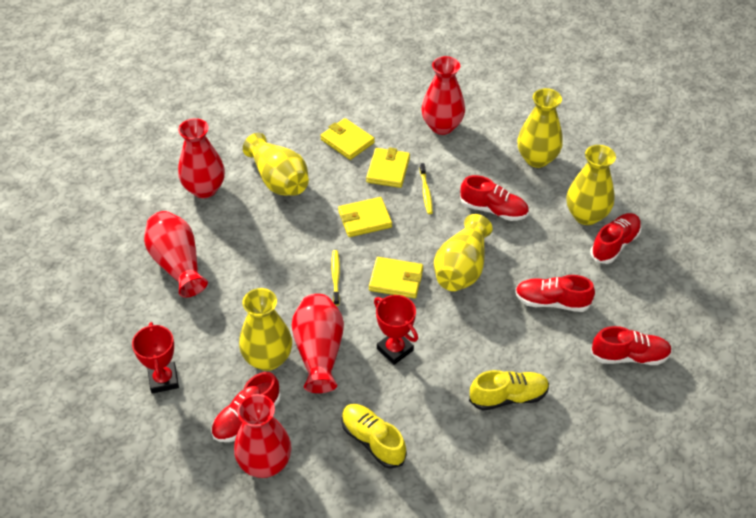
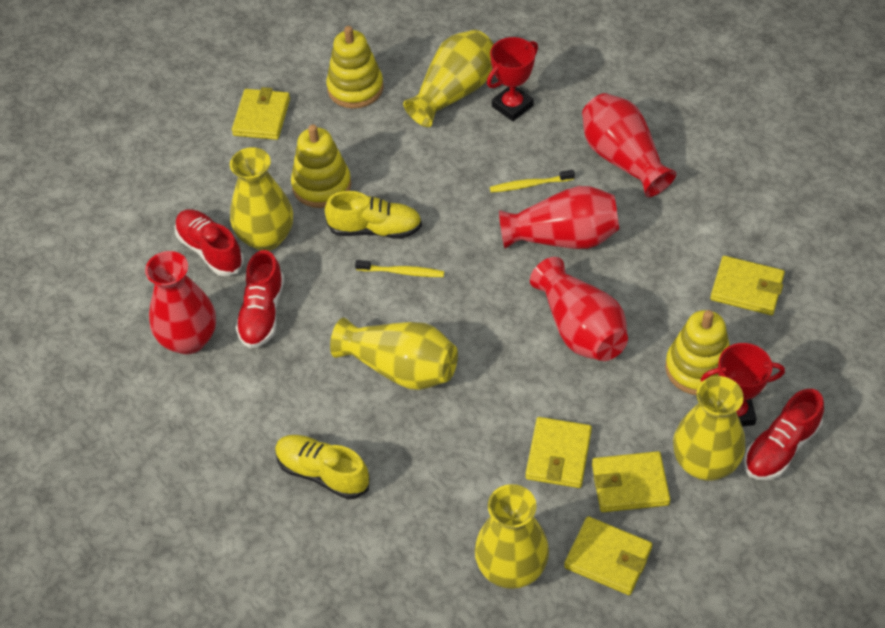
red shoe: 5 -> 3
red vase: 5 -> 4
yellow stacking toy: 0 -> 3
yellow wallet: 4 -> 5

